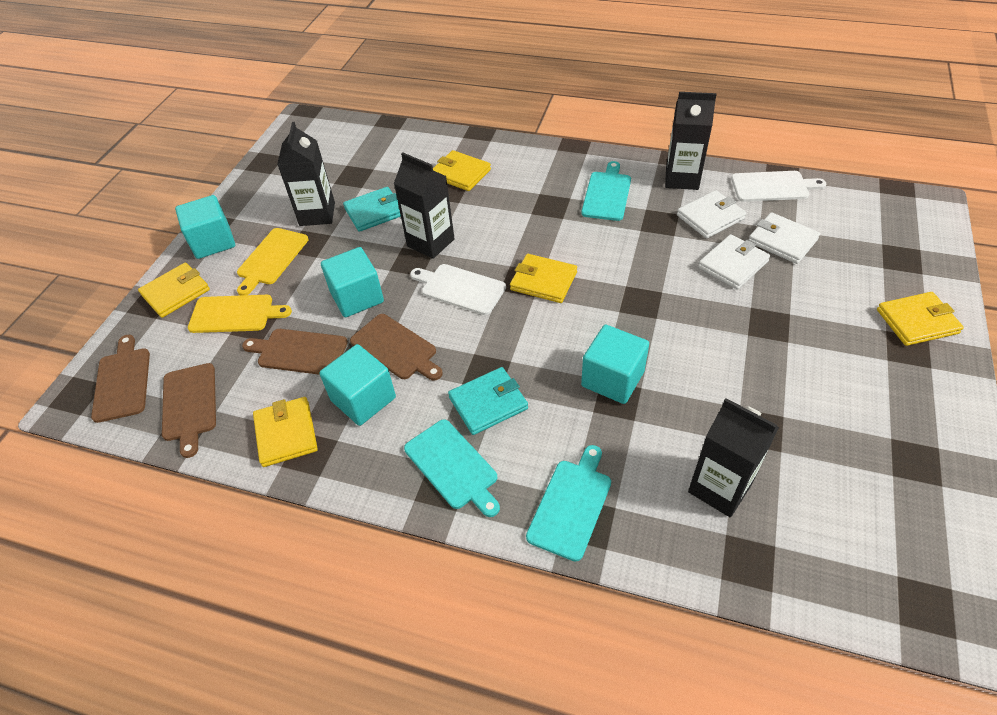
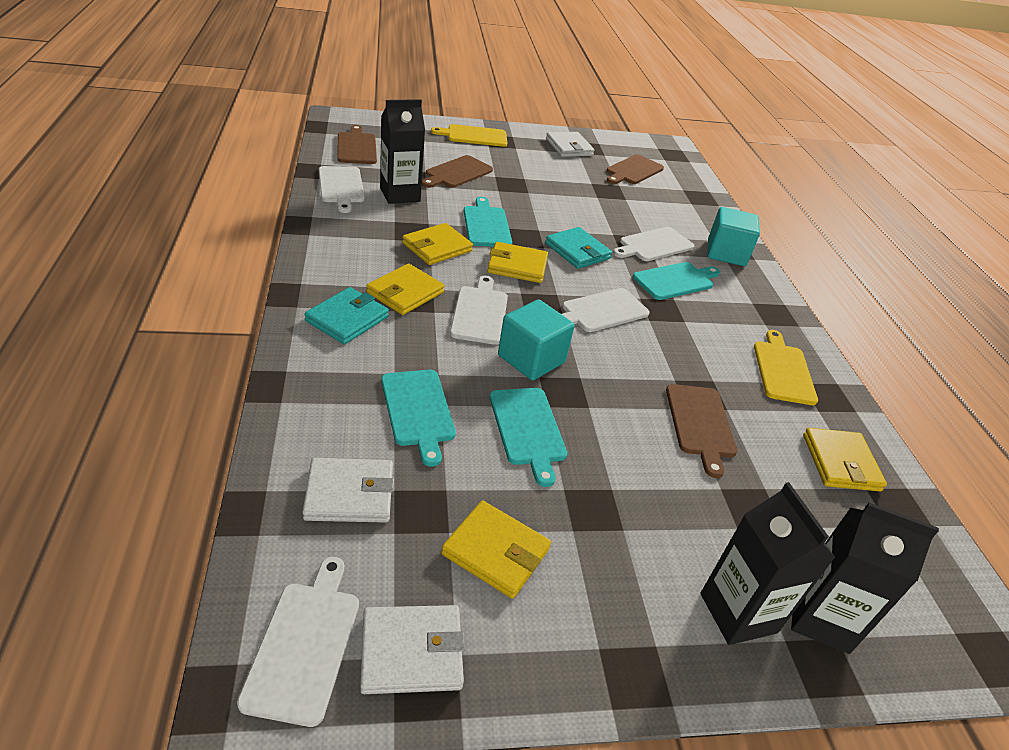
black carton: 4 -> 3
turquoise cube: 4 -> 2
turquoise cutting board: 3 -> 4
white cutting board: 2 -> 5

